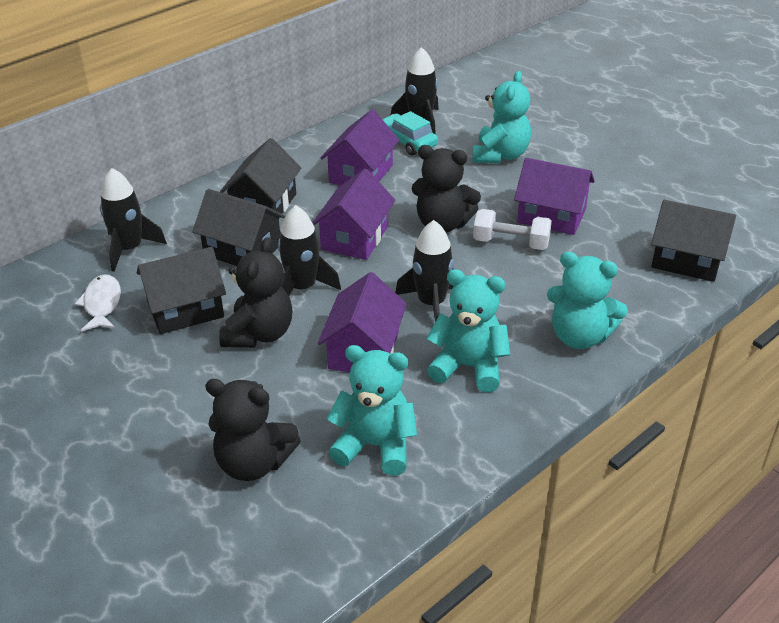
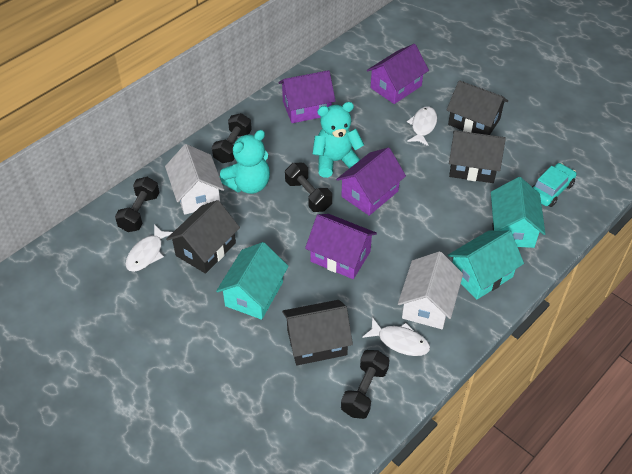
black dumbbell: 0 -> 4
black rocket: 4 -> 0
black teddy bear: 3 -> 0
turquoise house: 0 -> 3
turquoise teddy bear: 4 -> 2
white dumbbell: 1 -> 0
white fish: 1 -> 3
white house: 0 -> 2

